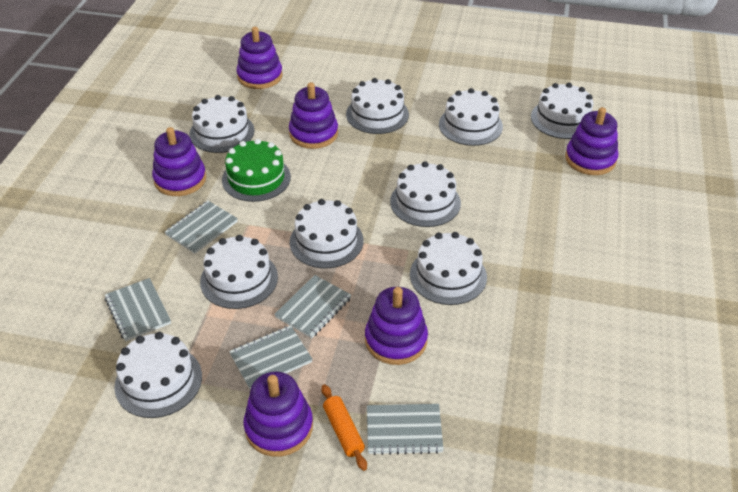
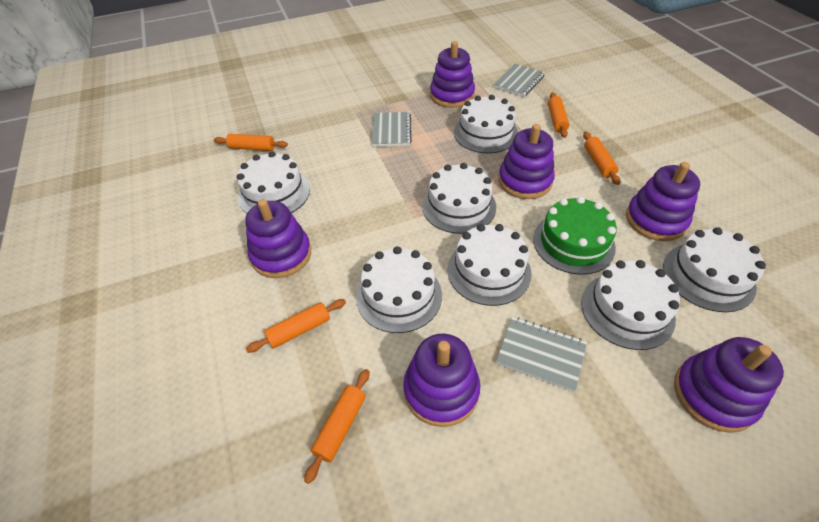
grey notebook: 5 -> 3
orange rolling pin: 1 -> 5
white cake: 9 -> 7

